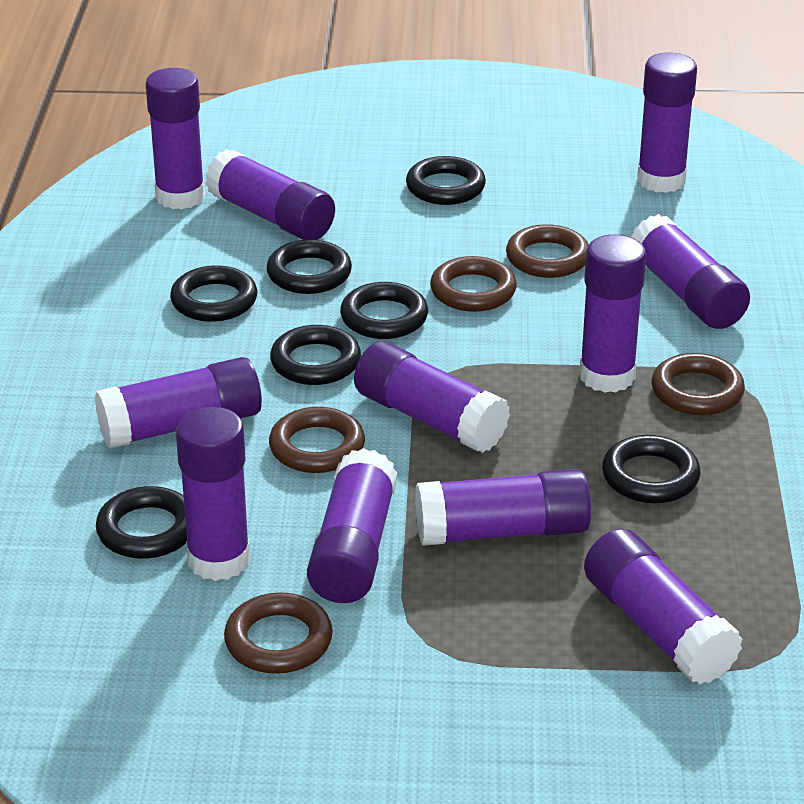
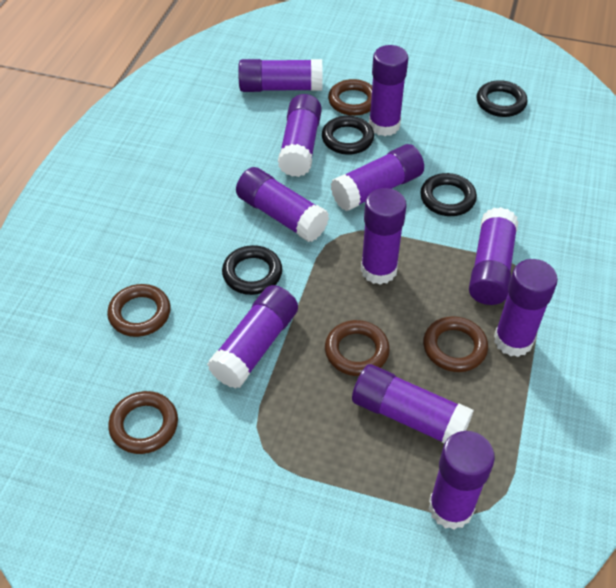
black ring: 7 -> 4

